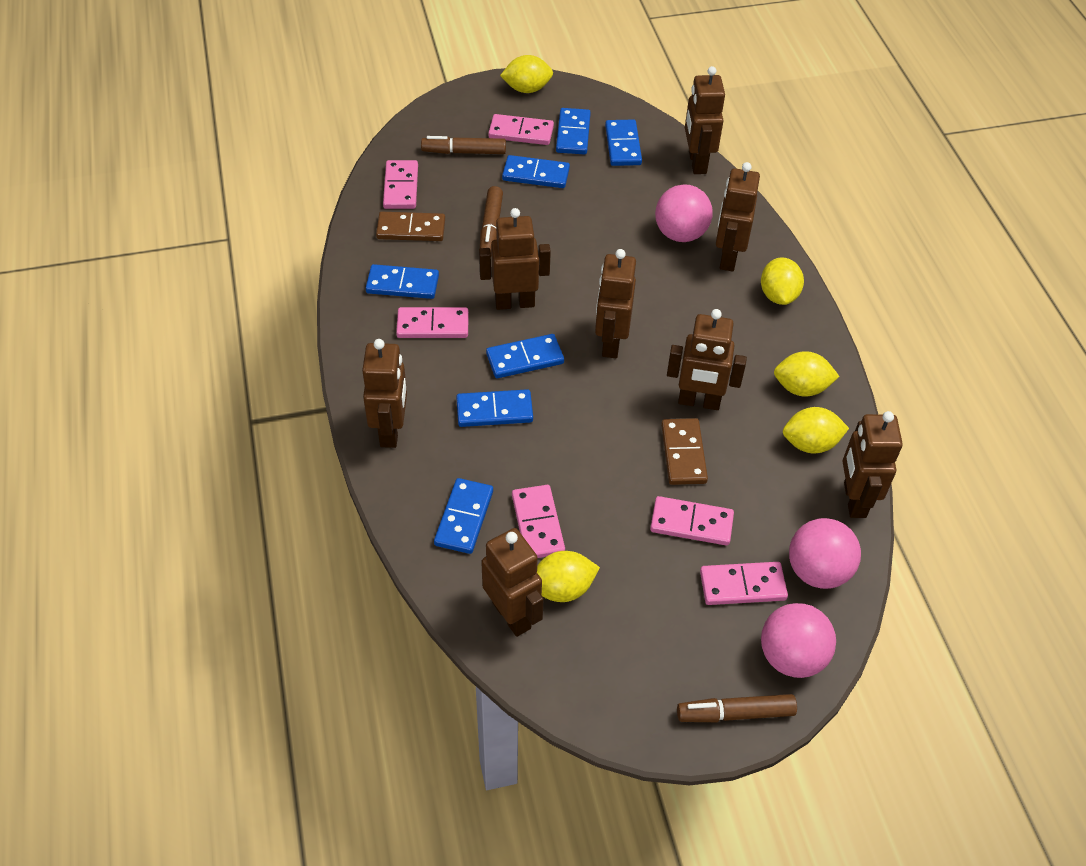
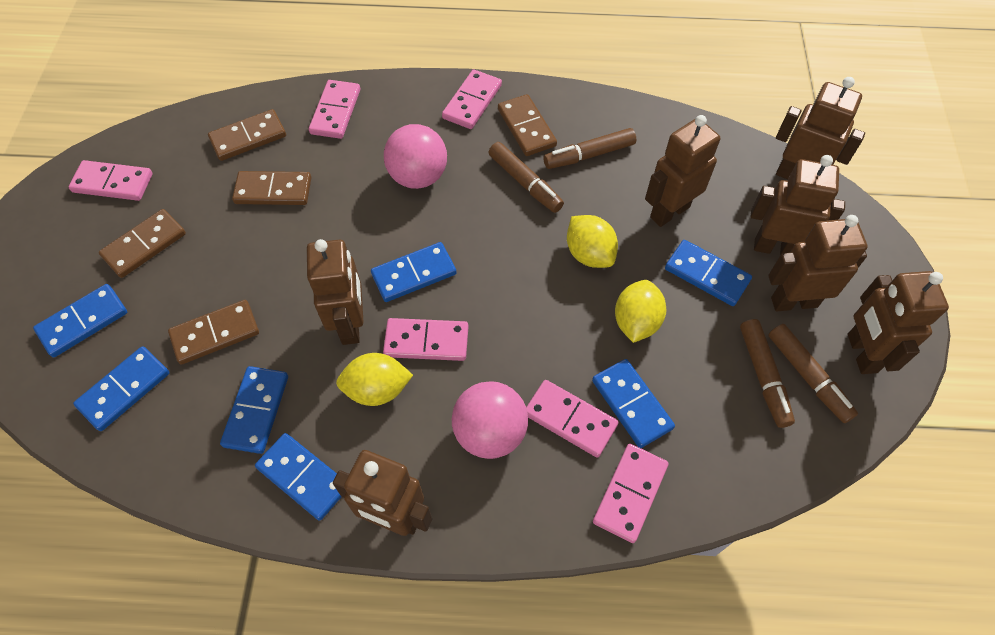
brown domino: 2 -> 5
brown marker: 3 -> 4
brown robot: 8 -> 7
pink ball: 3 -> 2
yellow lemon: 5 -> 3

